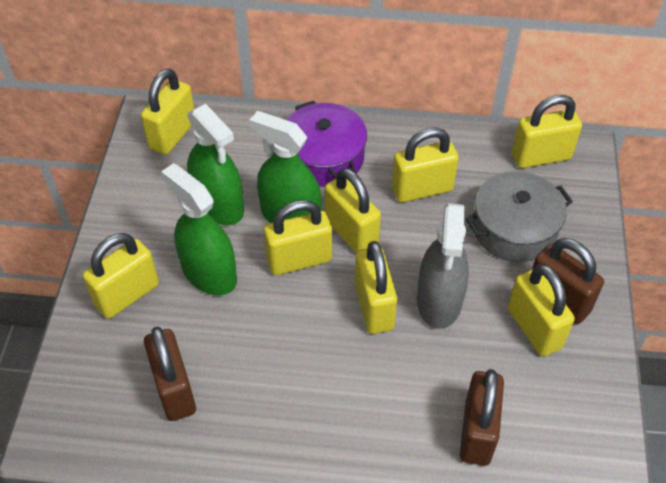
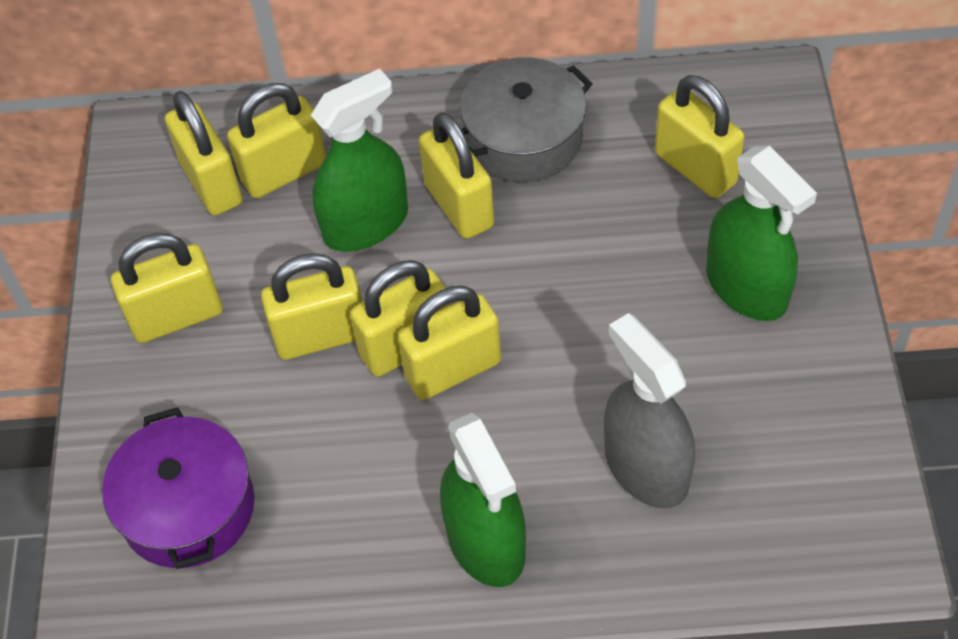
brown padlock: 3 -> 0

